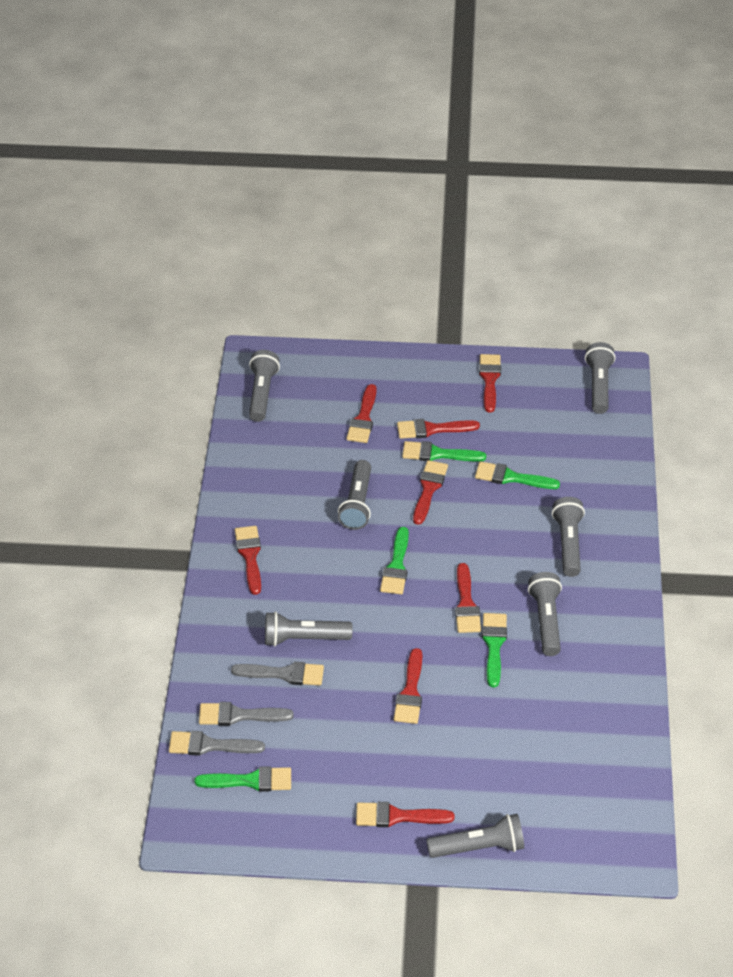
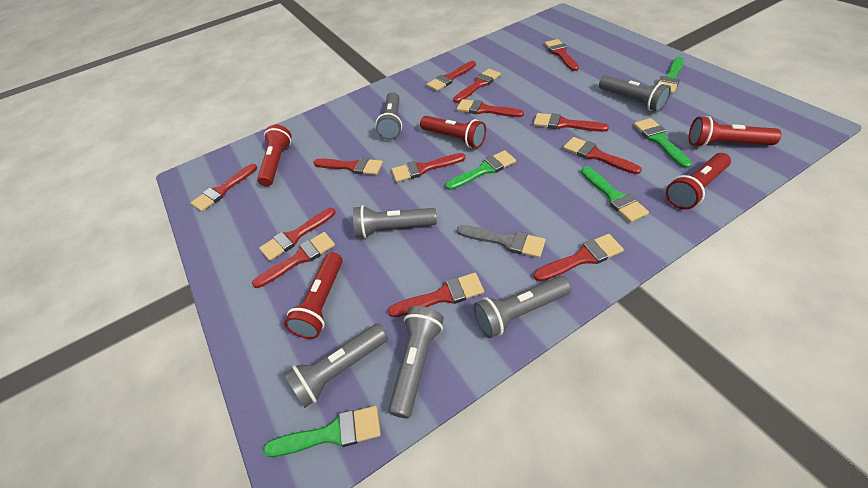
grey brush: 3 -> 1
grey flashlight: 7 -> 6
red brush: 8 -> 13
red flashlight: 0 -> 5

